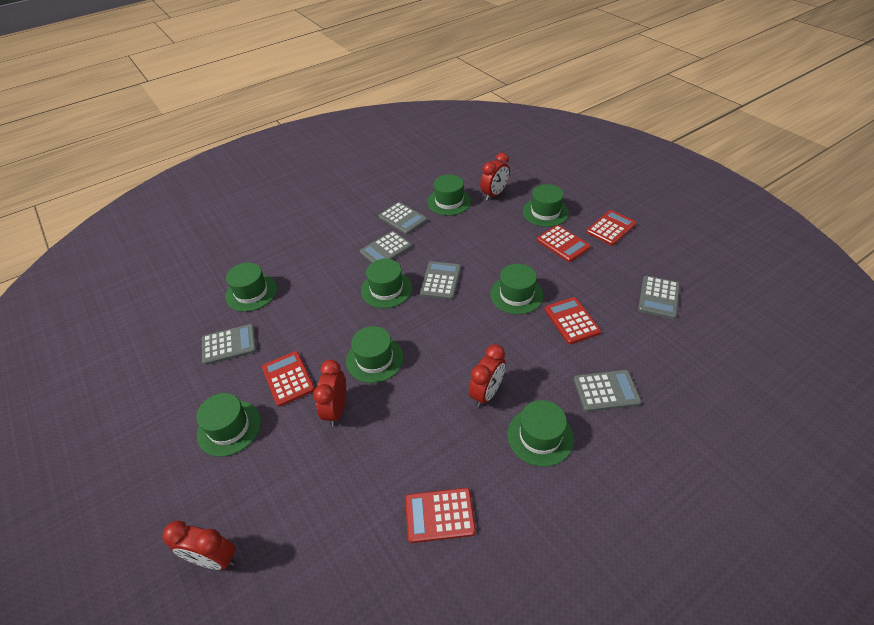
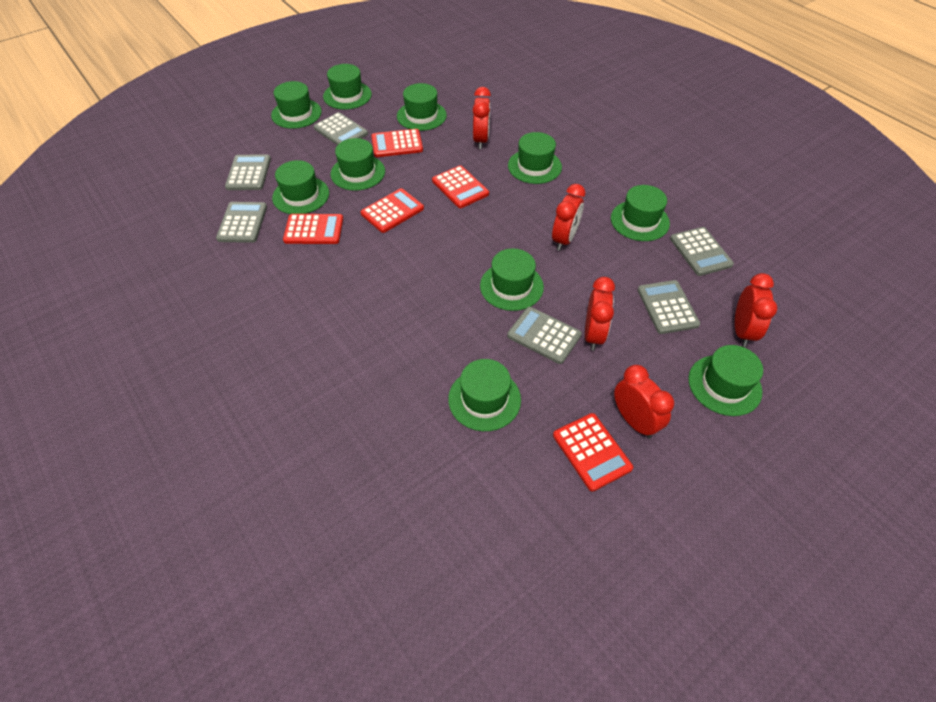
green hat: 8 -> 10
red clock: 4 -> 5

